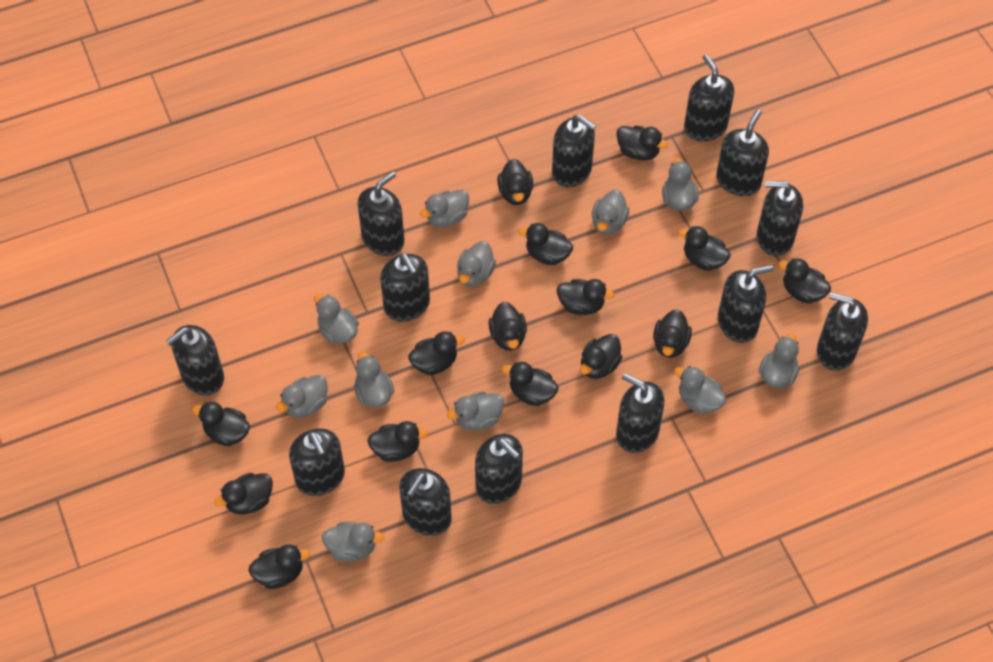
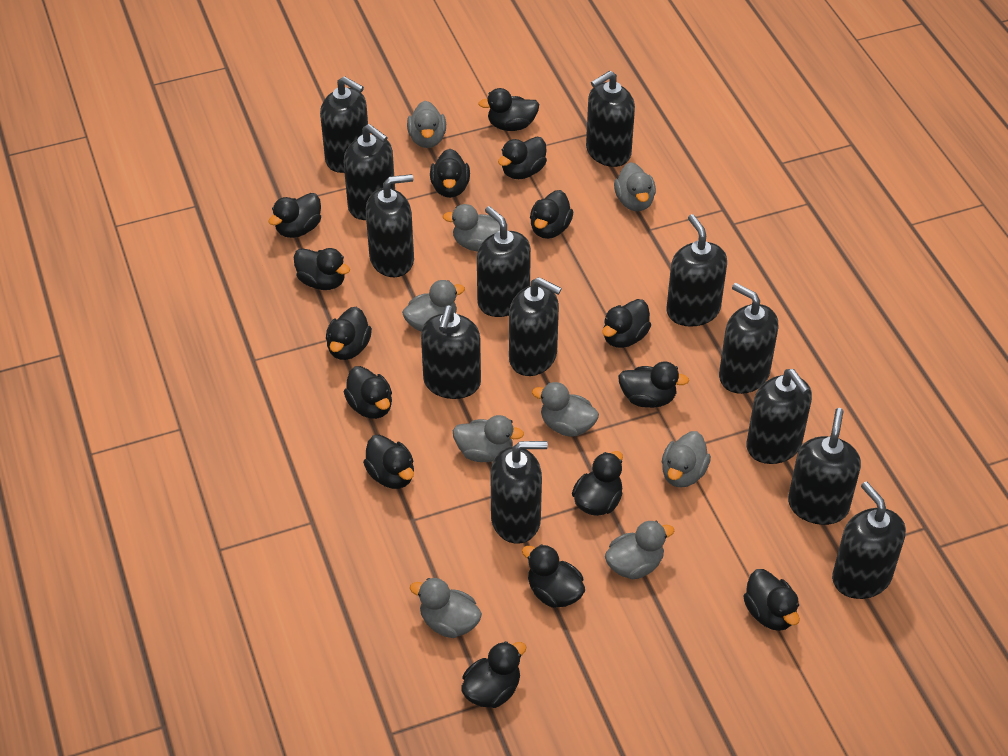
grey duck: 11 -> 9

